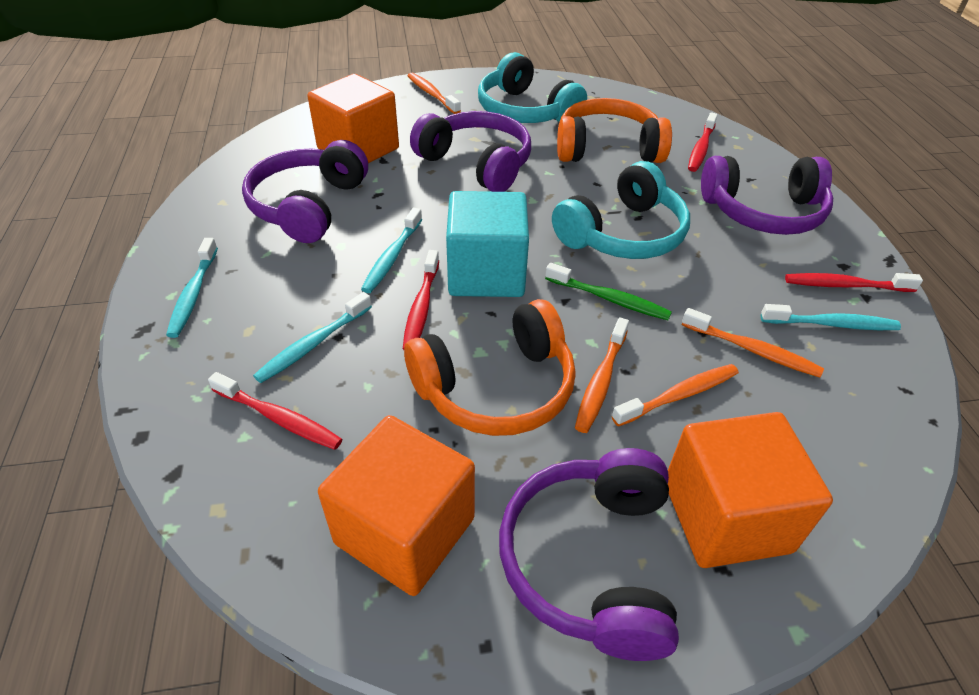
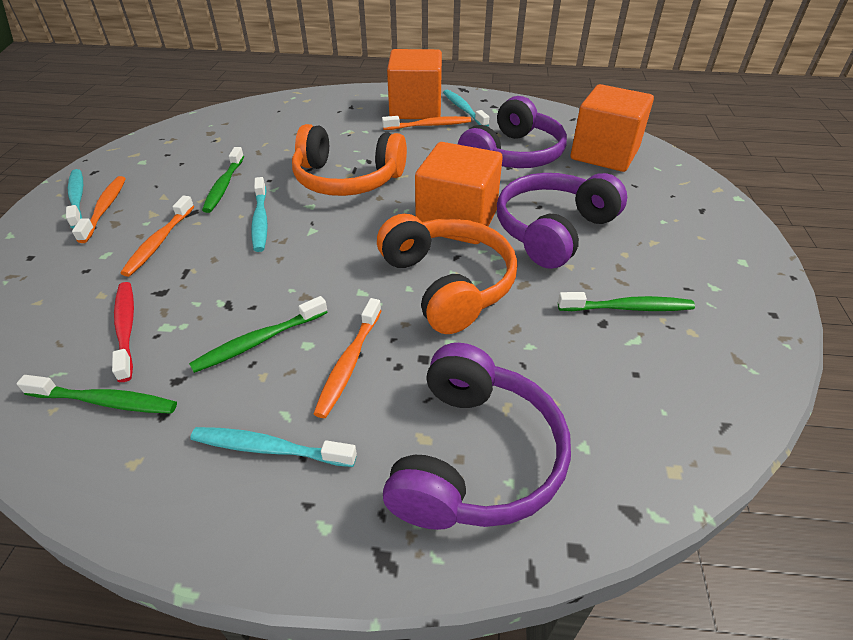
green toothbrush: 1 -> 4
purple headphones: 4 -> 3
red toothbrush: 4 -> 1
turquoise cube: 1 -> 0
turquoise headphones: 2 -> 0

